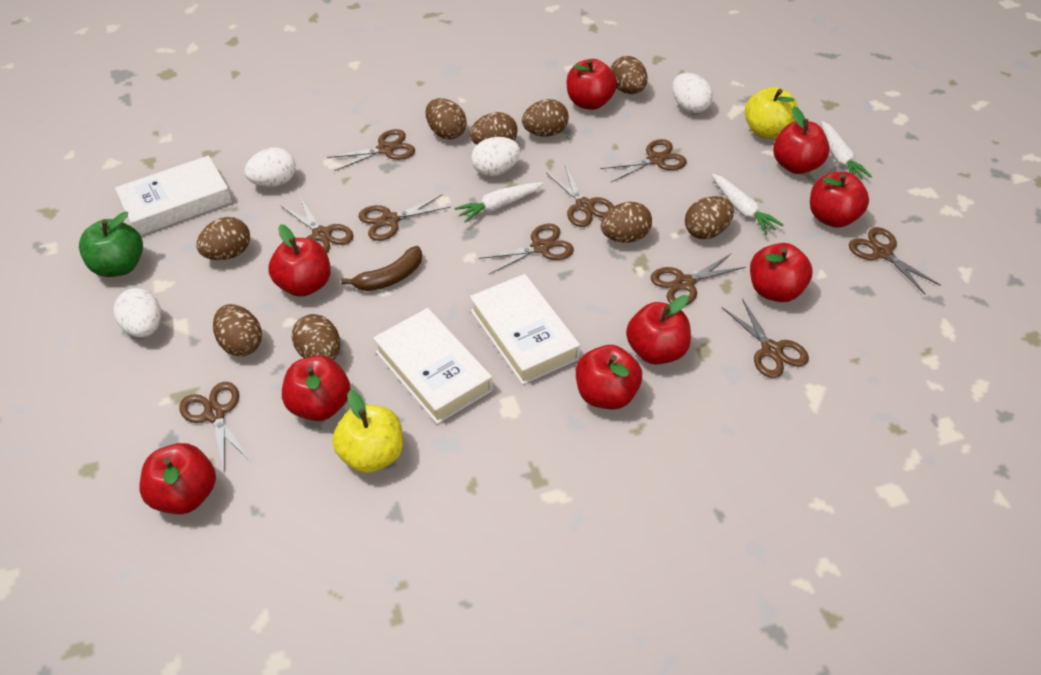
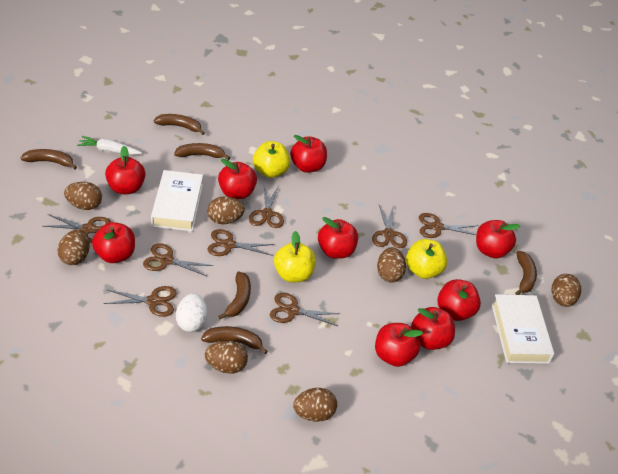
brown banana: 1 -> 6
brown egg: 9 -> 7
brown scissors: 10 -> 8
green apple: 1 -> 0
white book: 3 -> 2
white carrot: 3 -> 1
white egg: 4 -> 1
yellow apple: 2 -> 3

